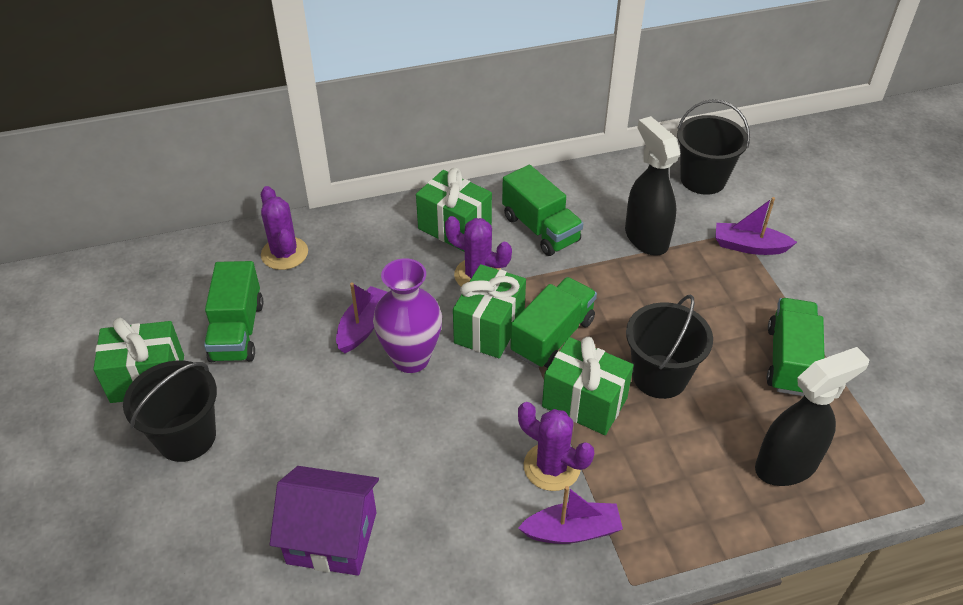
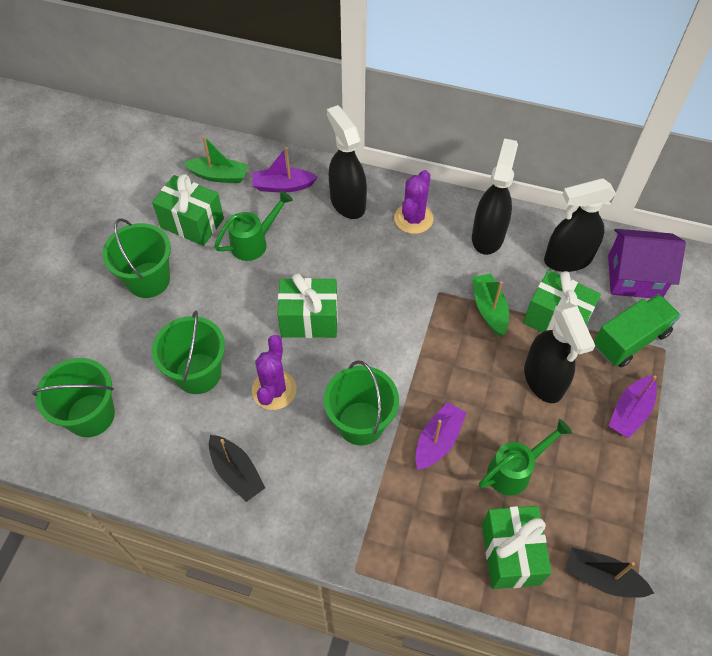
black boat: 0 -> 2
black bucket: 3 -> 0
black spray bottle: 2 -> 4
green boat: 0 -> 2
green bucket: 0 -> 4
green truck: 4 -> 1
green watering can: 0 -> 2
purple cactus: 3 -> 2
purple vase: 1 -> 0

